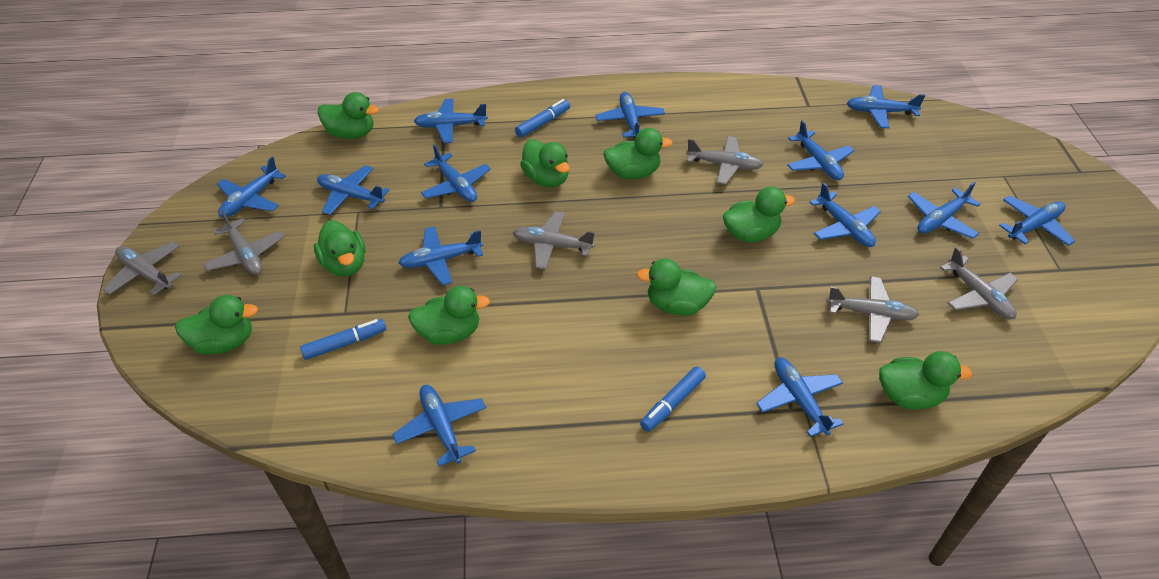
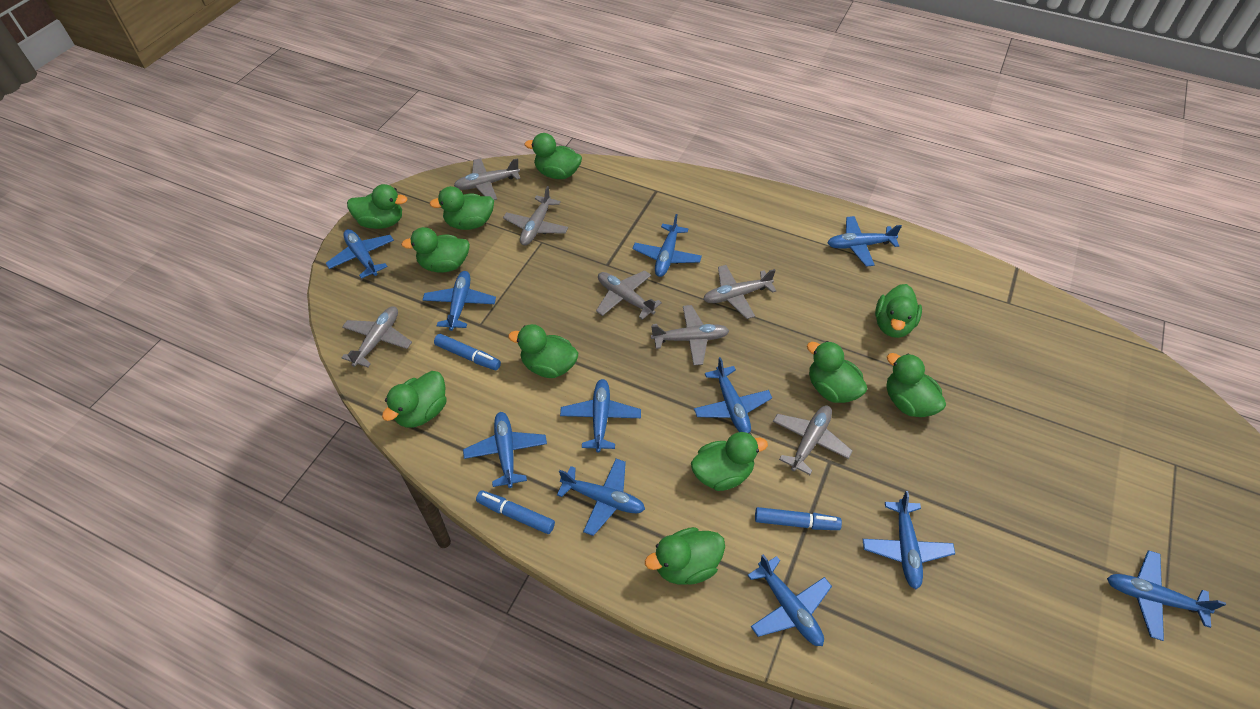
blue plane: 13 -> 11
green duck: 9 -> 11
grey plane: 6 -> 7

